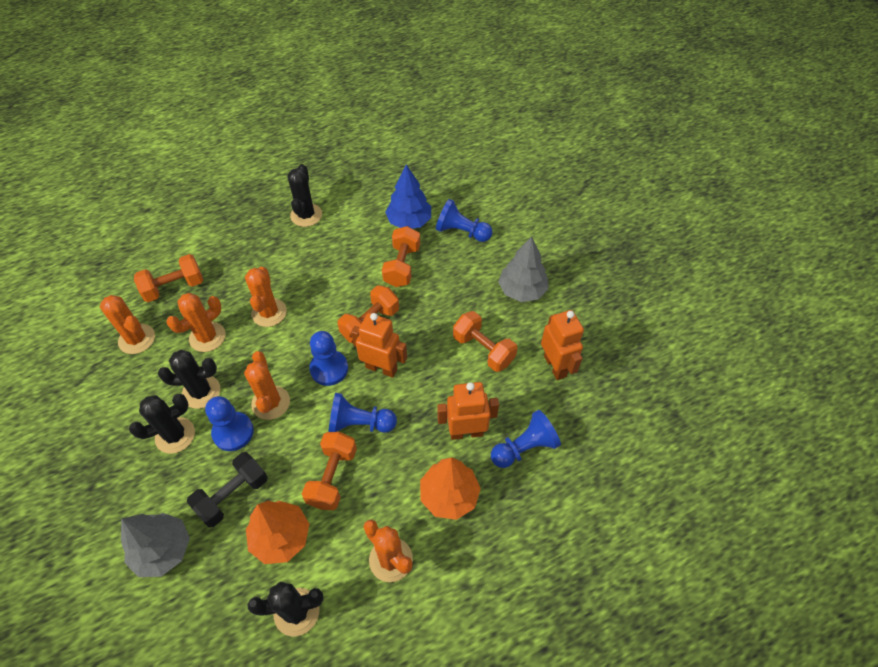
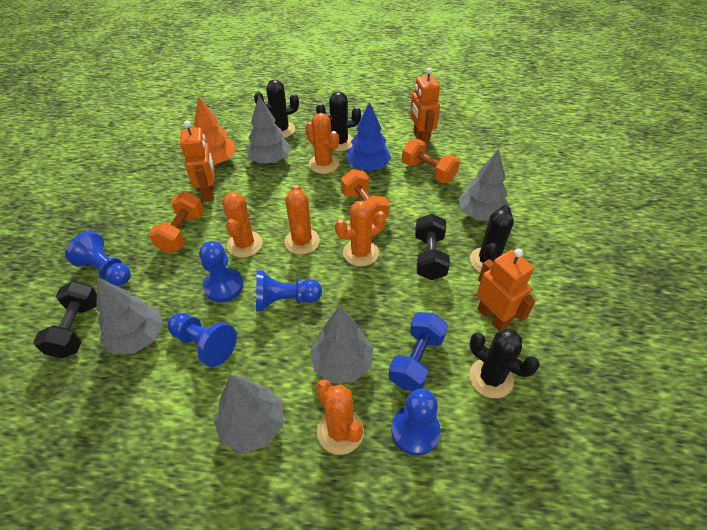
black dumbbell: 1 -> 2
blue dumbbell: 0 -> 1
grey tree: 2 -> 5
orange dumbbell: 5 -> 3
orange tree: 2 -> 1

